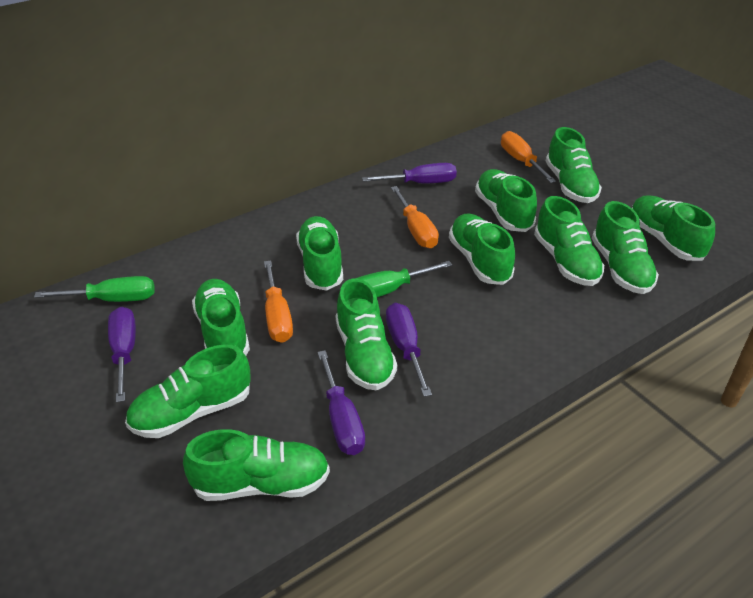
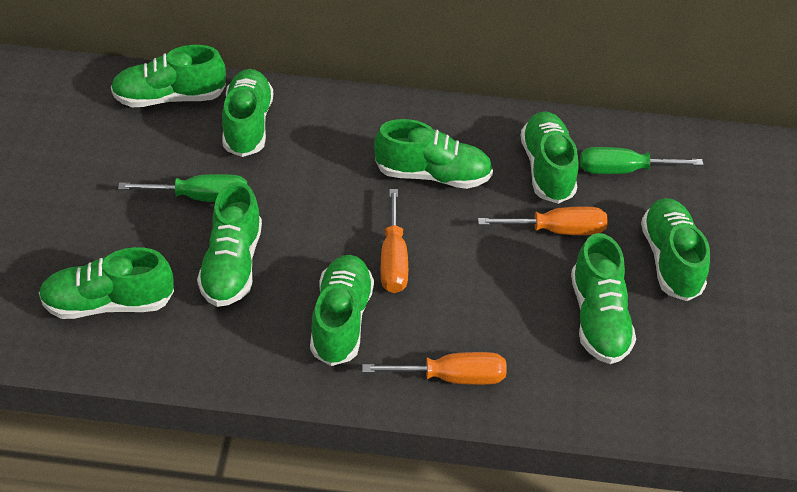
green shoe: 11 -> 9
purple screwdriver: 4 -> 0

